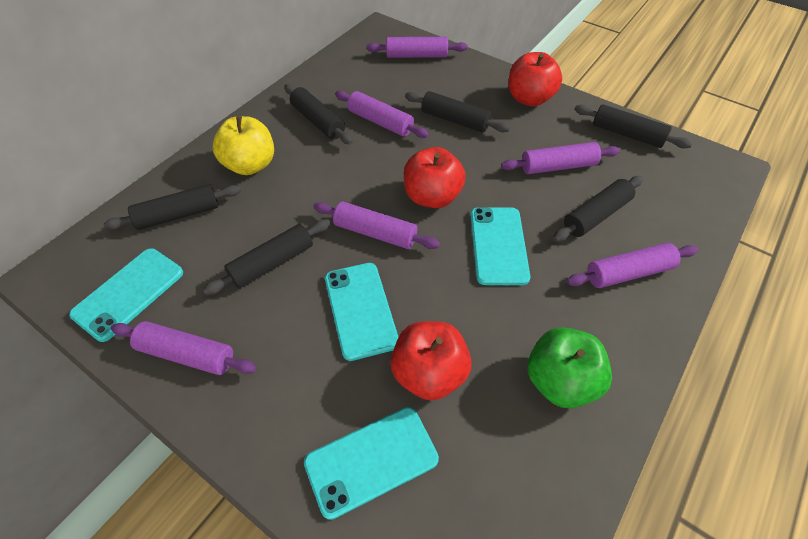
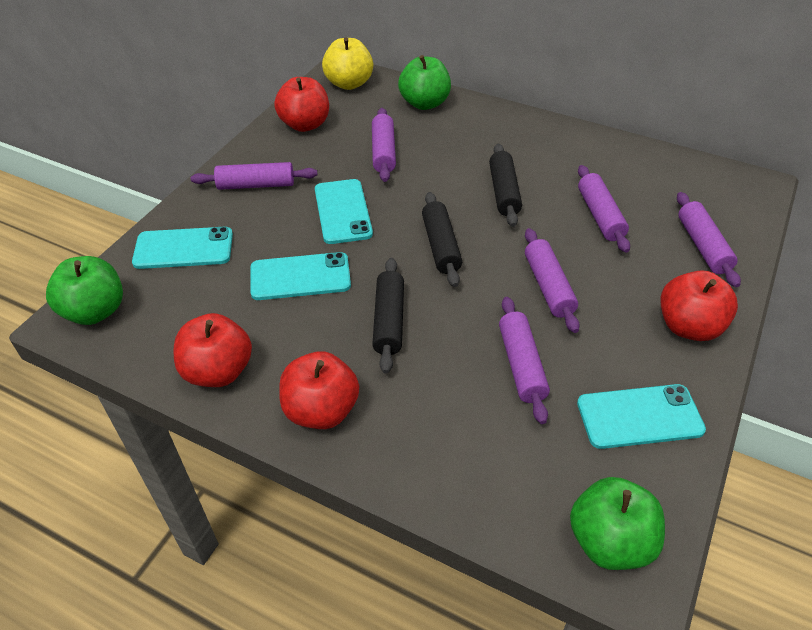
black rolling pin: 6 -> 3
green apple: 1 -> 3
red apple: 3 -> 4

